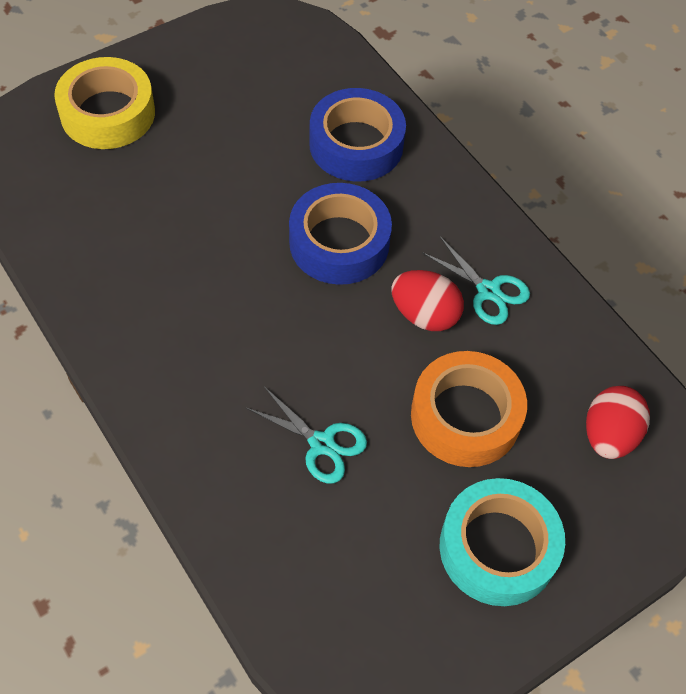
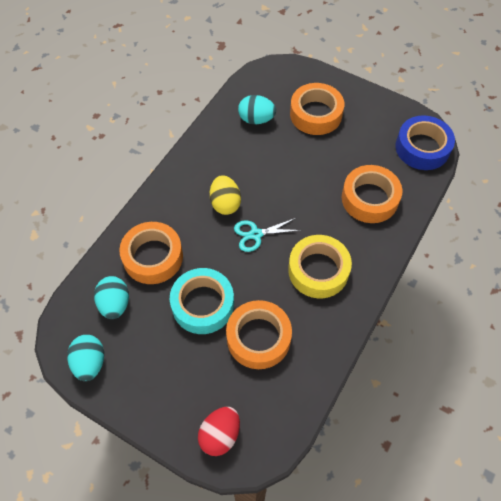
blue tape: 2 -> 1
orange tape: 1 -> 4
red egg: 2 -> 1
turquoise egg: 0 -> 3
turquoise scissors: 2 -> 1
yellow egg: 0 -> 1

